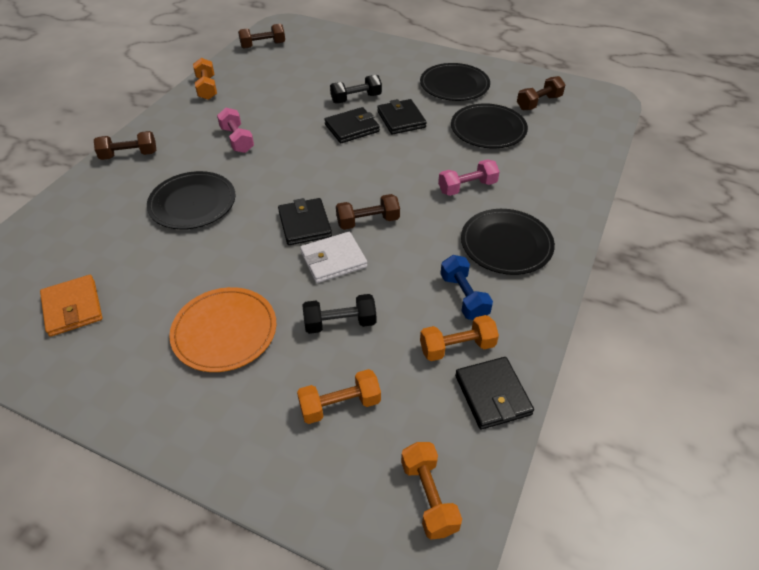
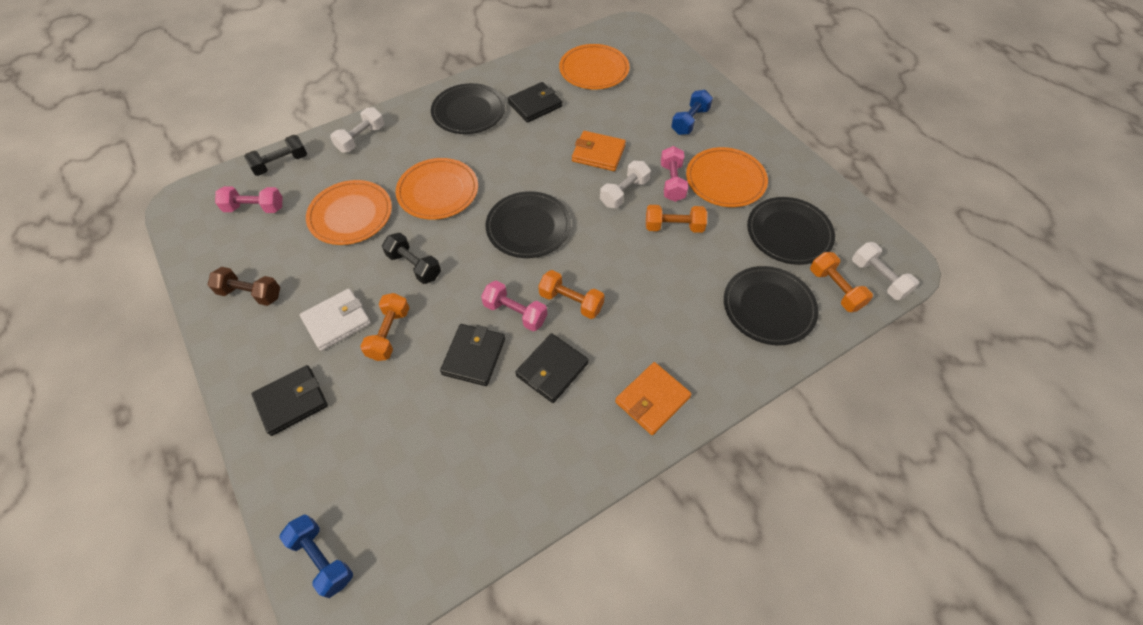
blue dumbbell: 1 -> 2
brown dumbbell: 4 -> 1
orange plate: 1 -> 4
orange wallet: 1 -> 2
pink dumbbell: 2 -> 3
white dumbbell: 0 -> 3

